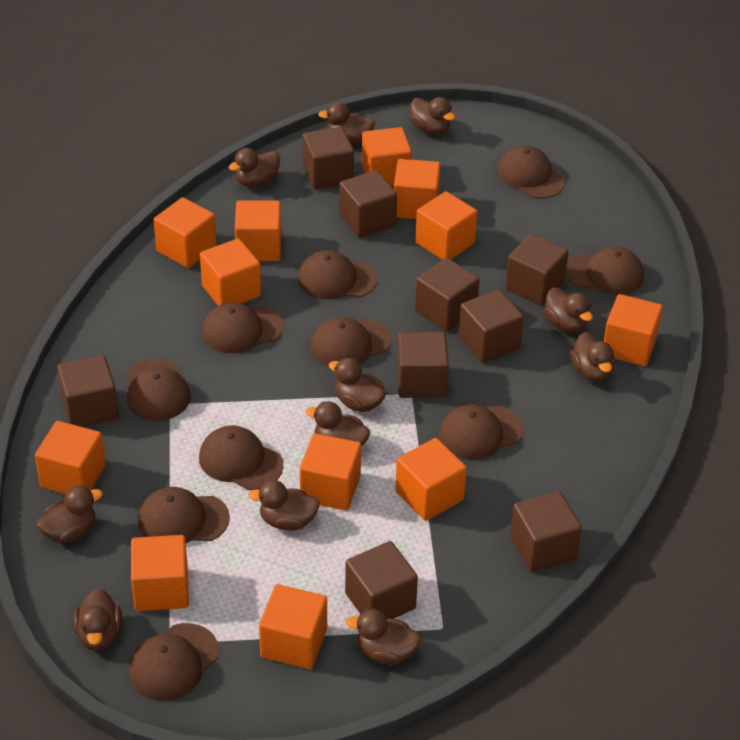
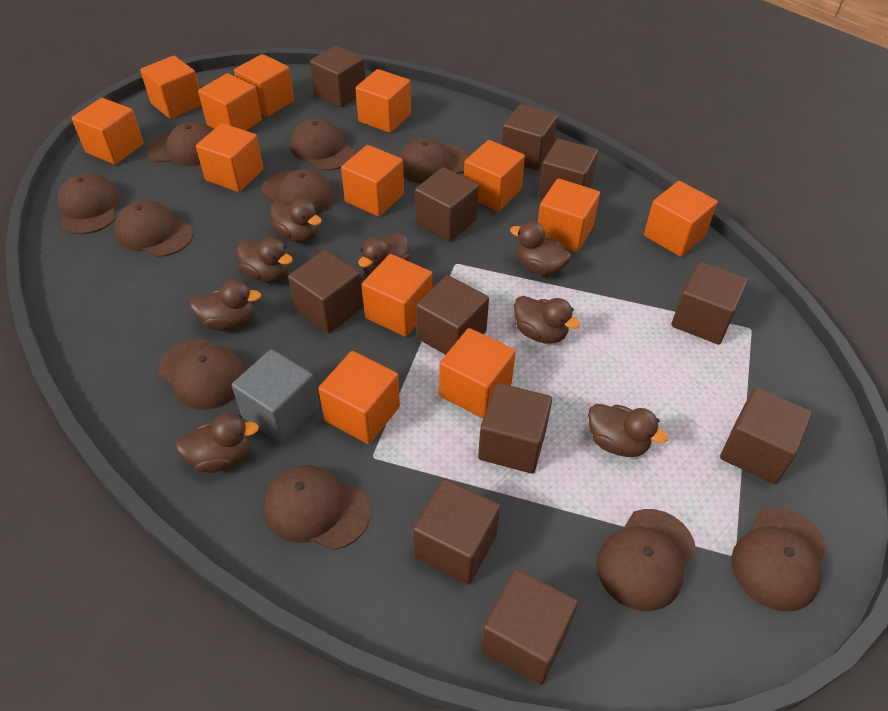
brown cube: 9 -> 11
brown duck: 11 -> 8
grey cube: 0 -> 1
orange cube: 12 -> 13

